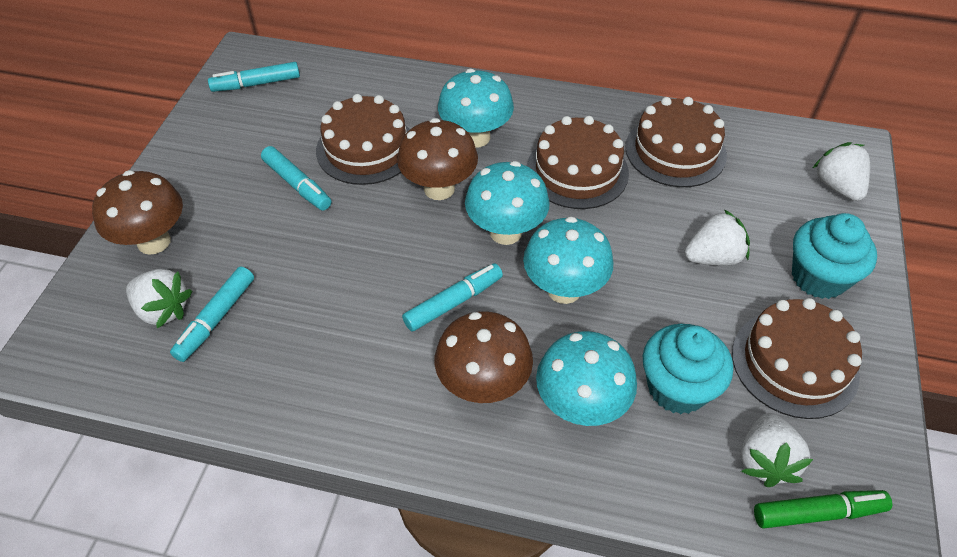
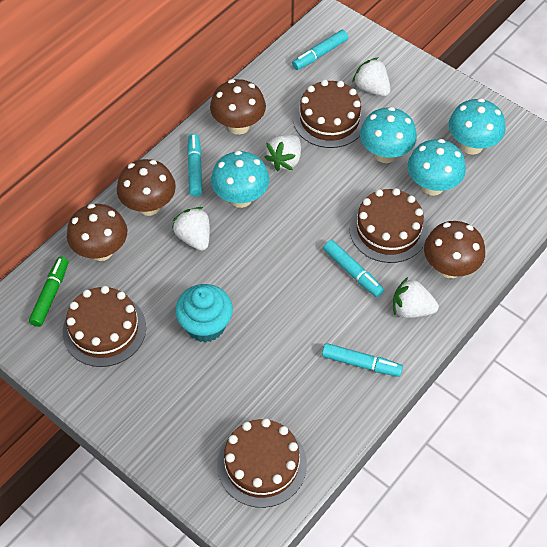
brown mushroom: 3 -> 4
turquoise cupcake: 2 -> 1

